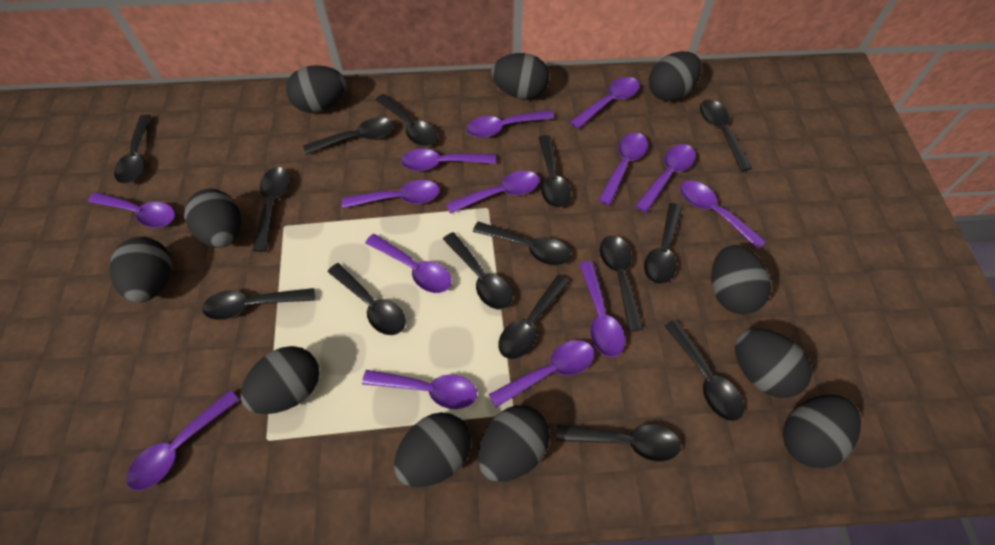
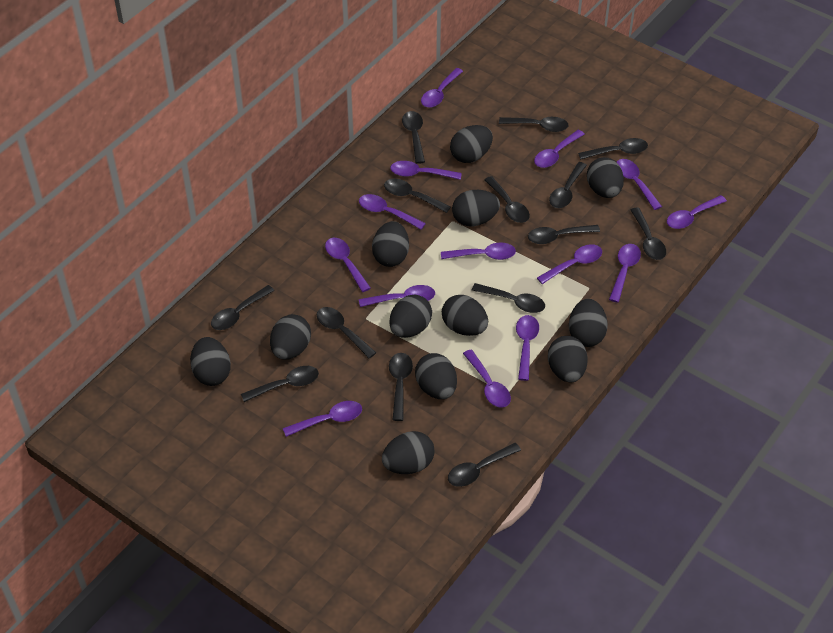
black egg: 11 -> 12
black spoon: 15 -> 14

